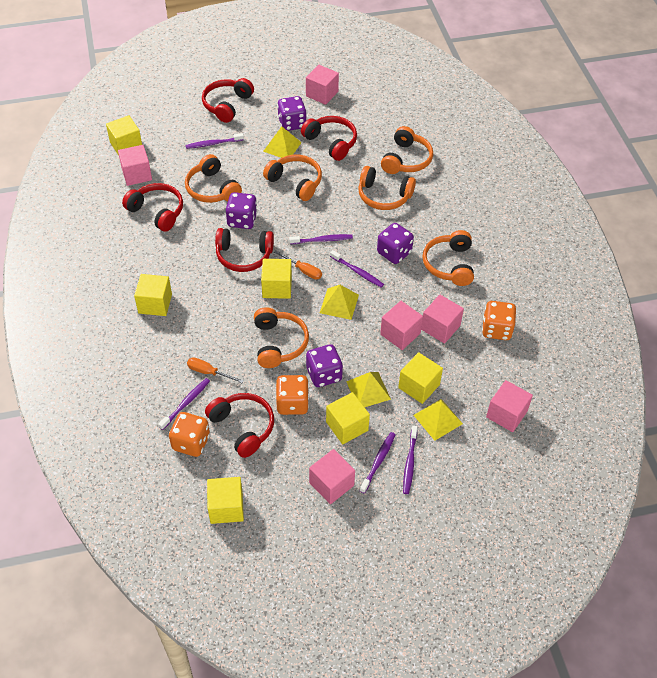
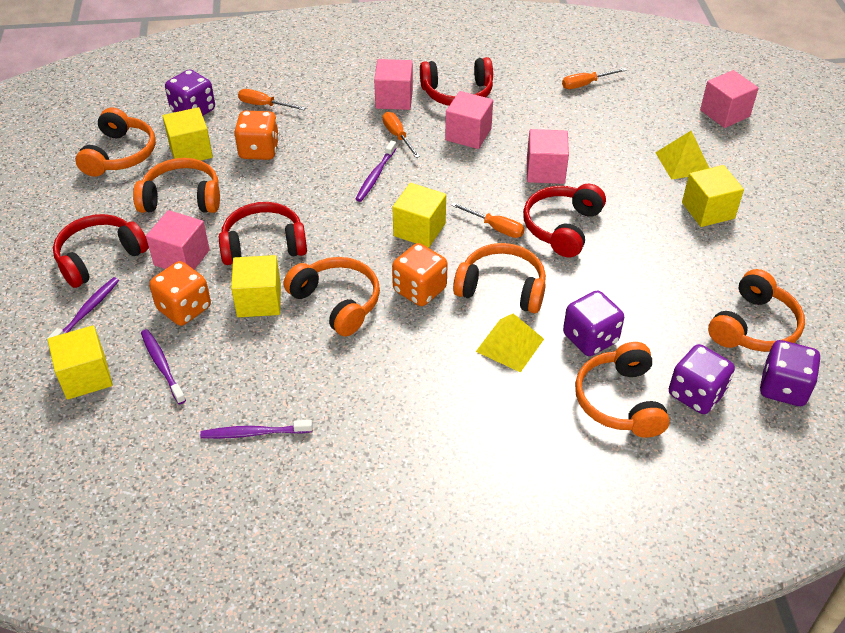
orange screwdriver: 2 -> 4
pink cube: 6 -> 5
purple toothbrush: 6 -> 4
red headphones: 5 -> 4
yellow cube: 6 -> 5
yellow pyramid: 4 -> 2

